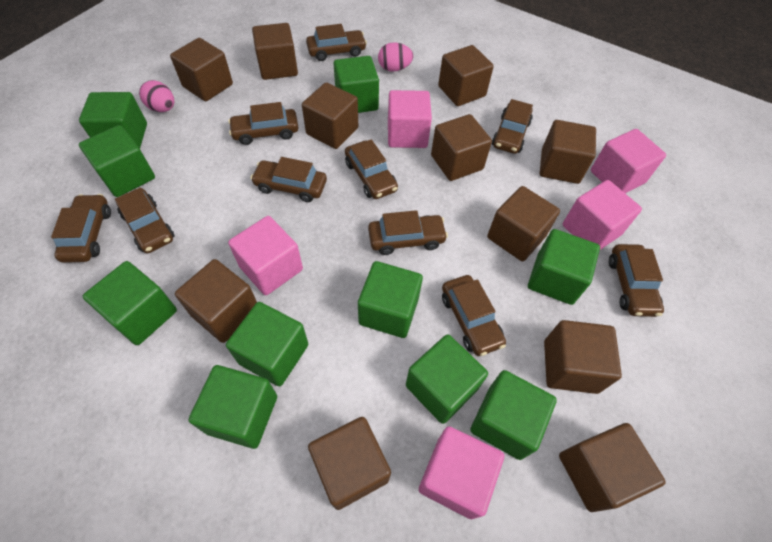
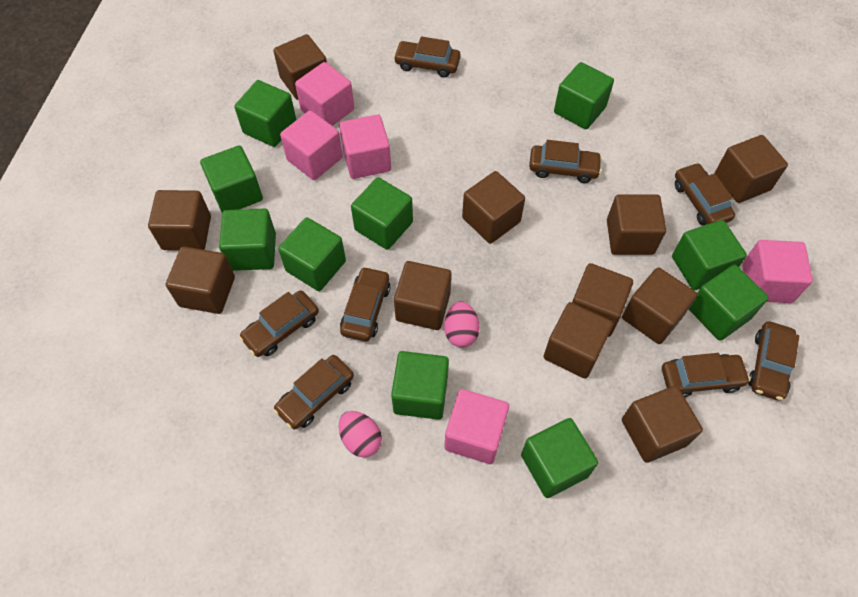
brown car: 10 -> 8

